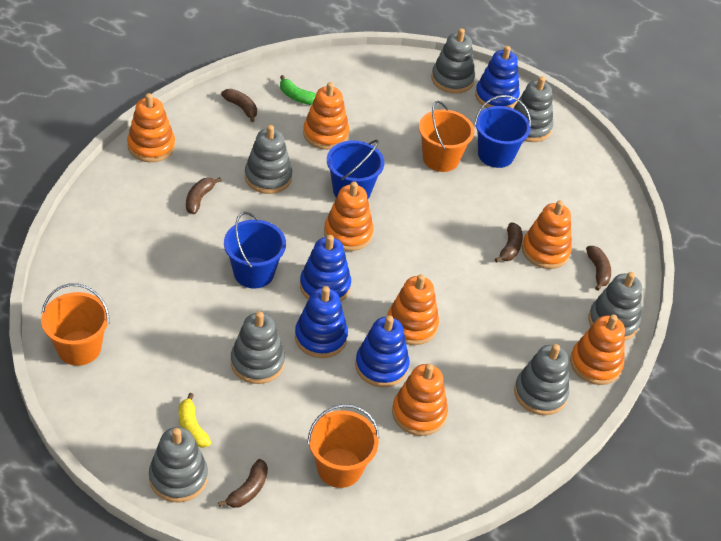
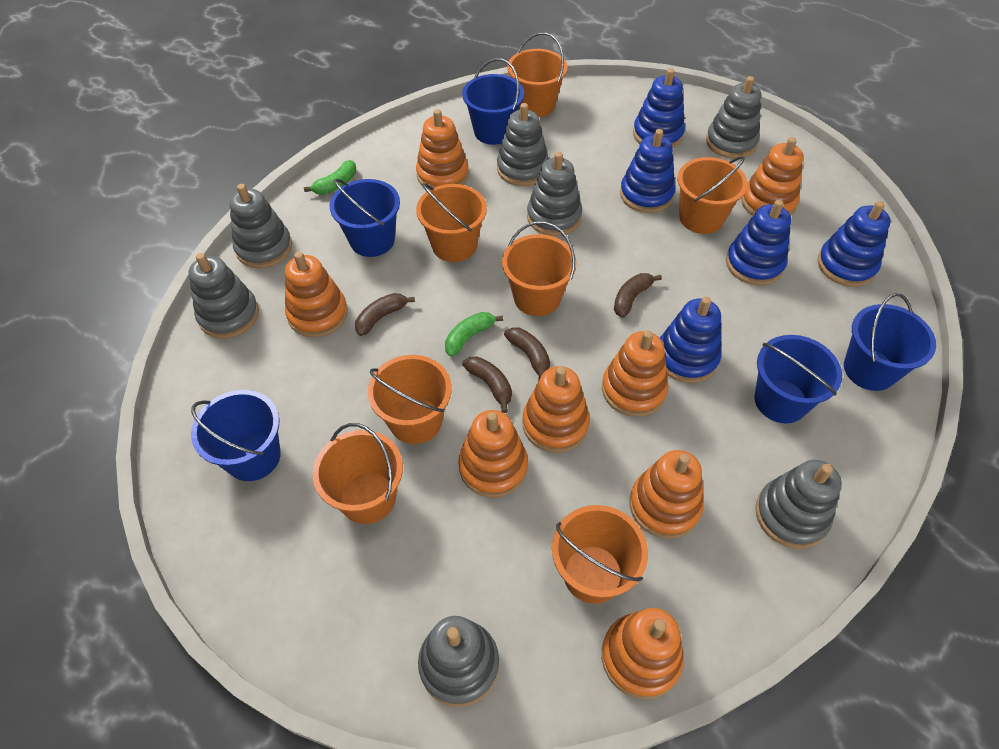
blue bucket: 3 -> 5
blue stacking toy: 4 -> 5
brown banana: 5 -> 4
green banana: 1 -> 2
orange bucket: 3 -> 7
orange stacking toy: 7 -> 8
yellow banana: 1 -> 0

